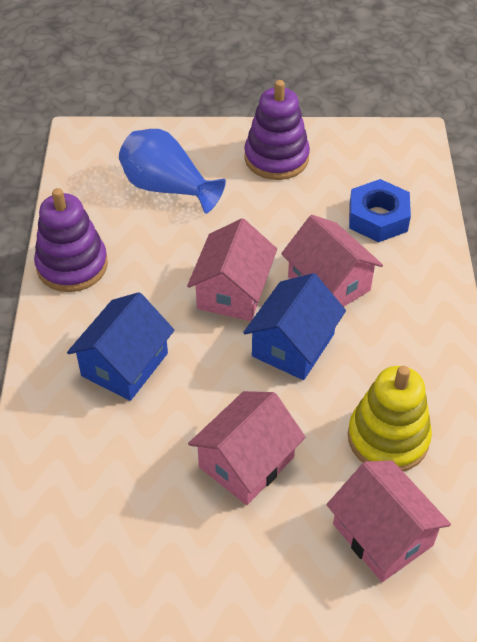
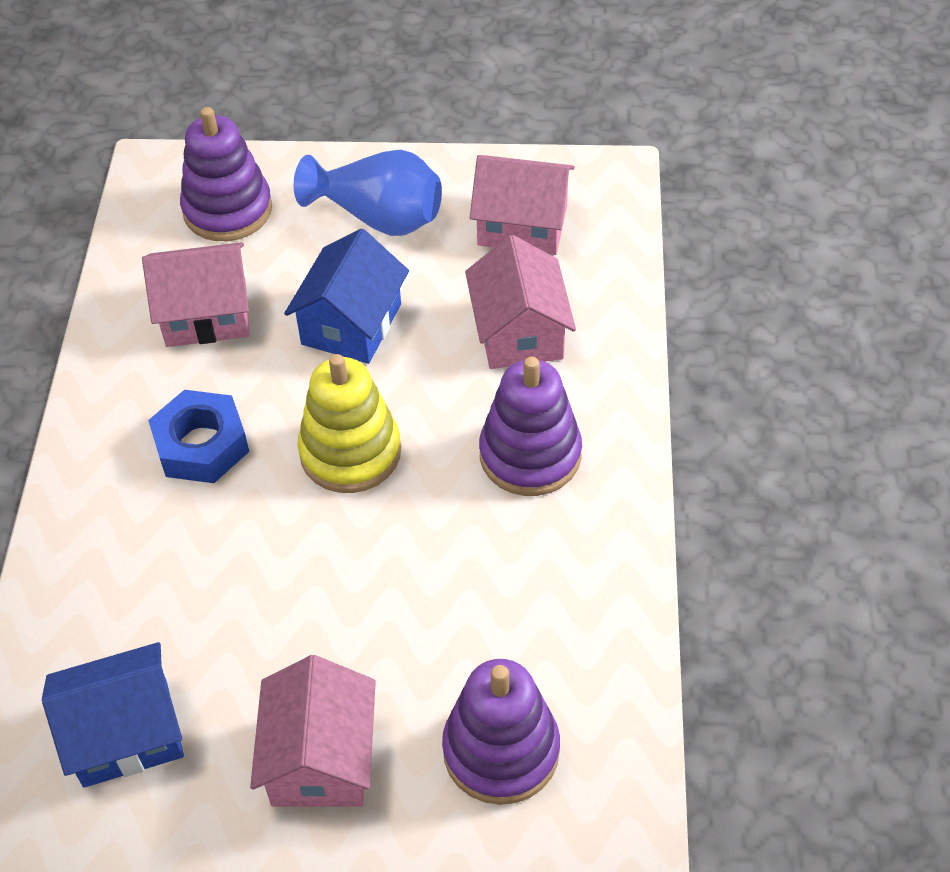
purple stacking toy: 2 -> 3

